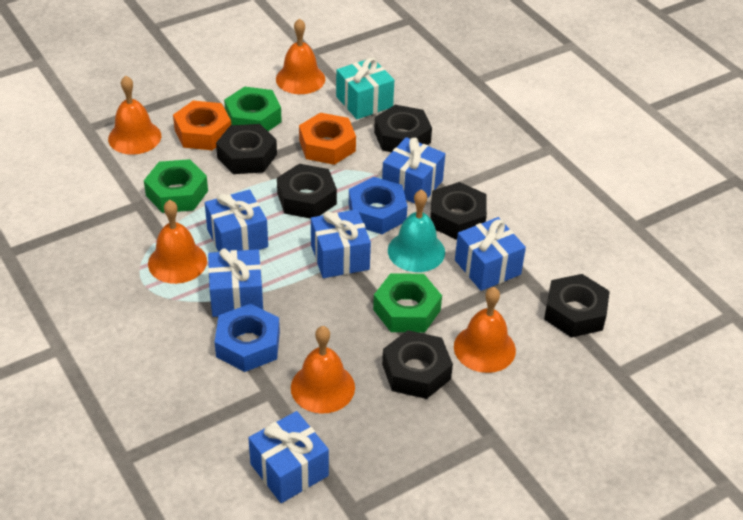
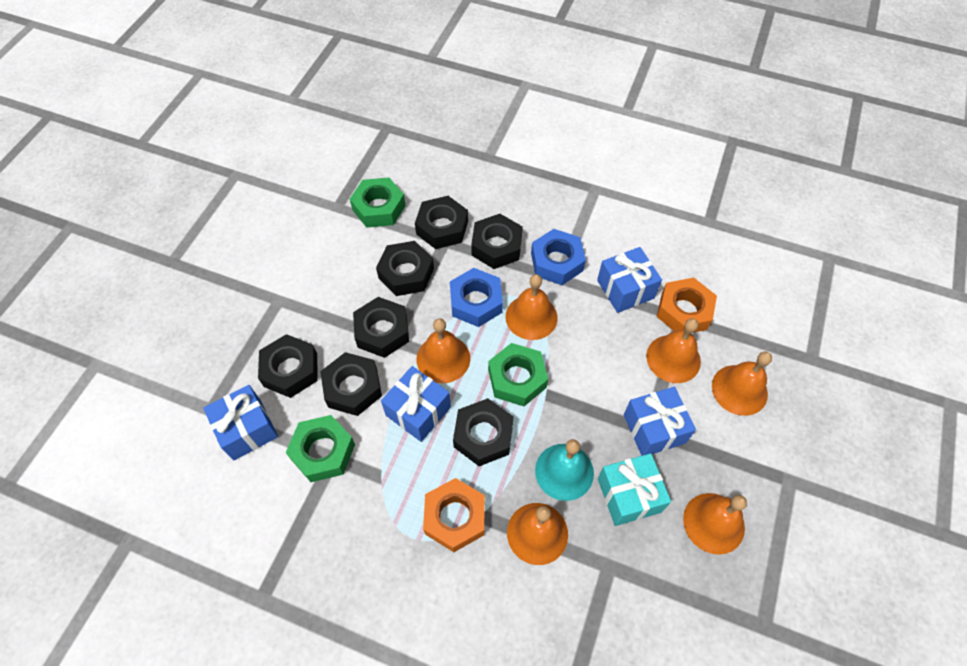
black nut: 6 -> 7
blue gift: 6 -> 4
orange bell: 5 -> 6

